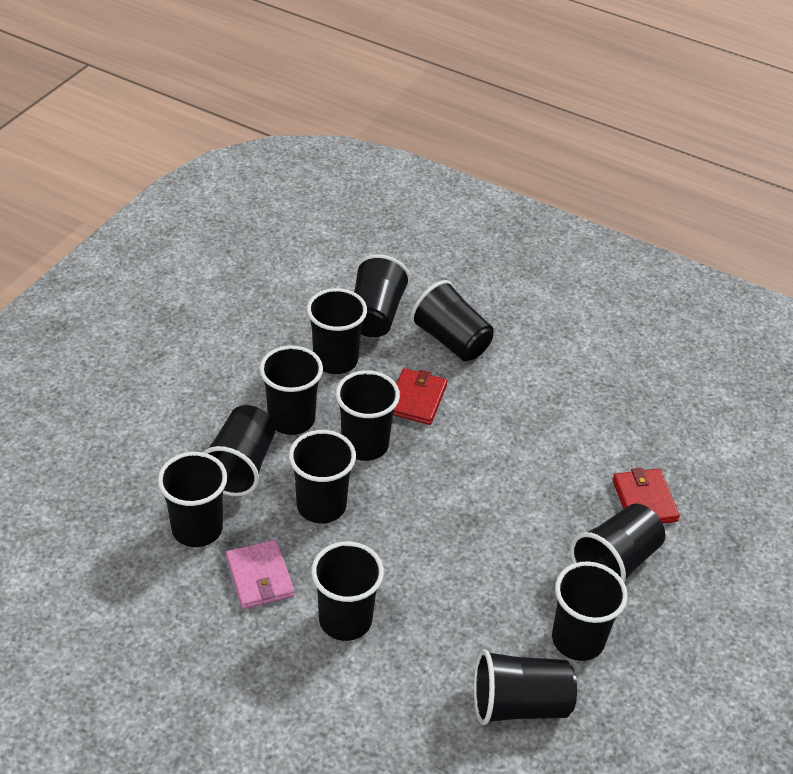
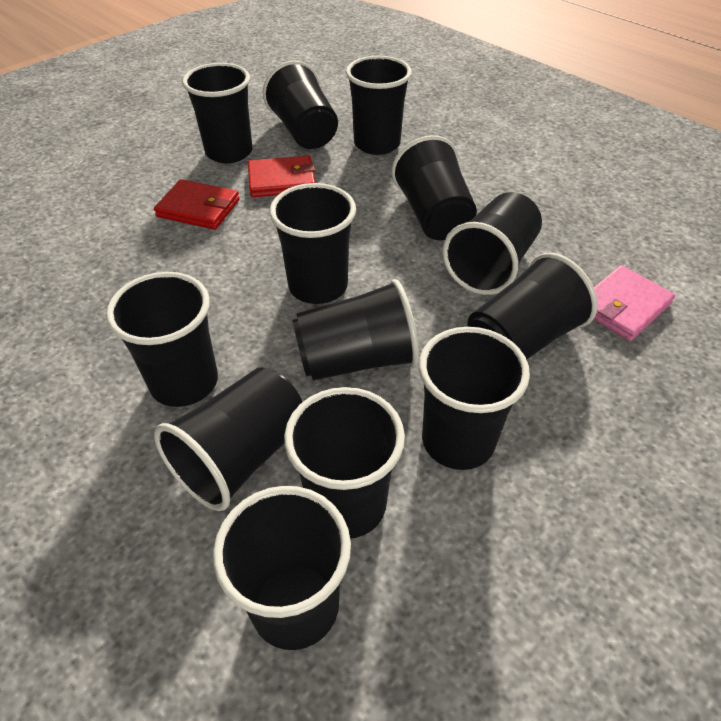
black cup: 12 -> 13

